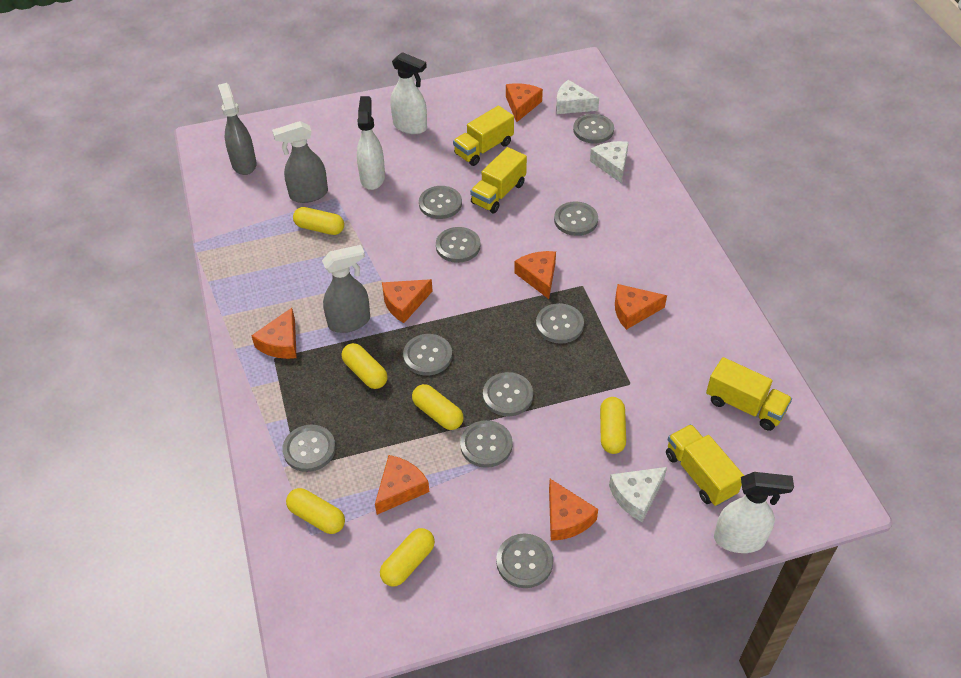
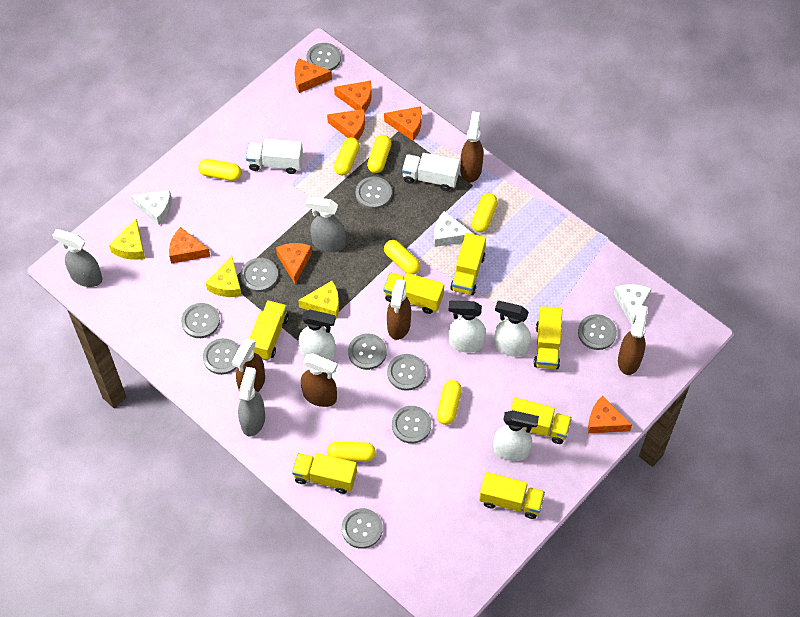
brown spray bottle: 0 -> 5
white spray bottle: 3 -> 4
white truck: 0 -> 2
yellow capsule: 6 -> 7
yellow cheese: 0 -> 3
yellow truck: 4 -> 7

